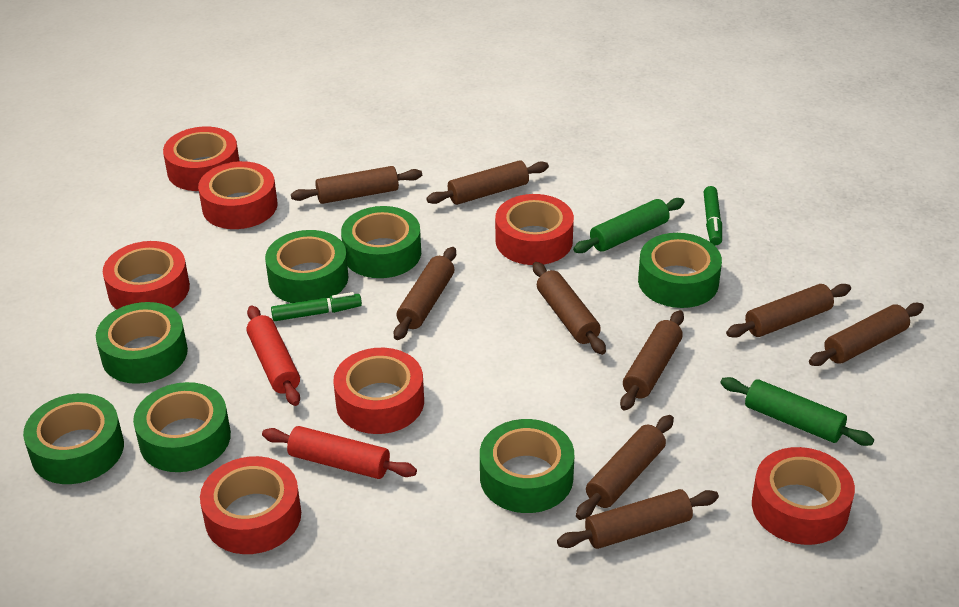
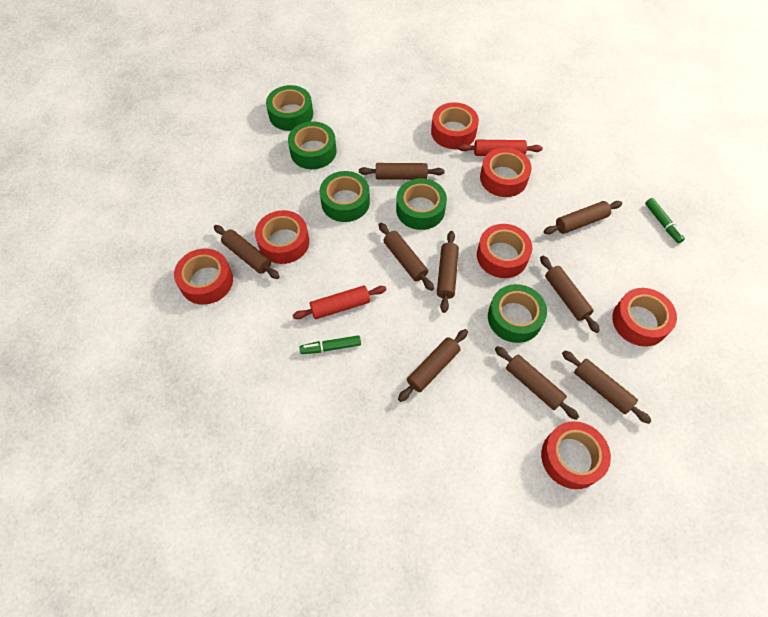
green rolling pin: 2 -> 0
green tape: 7 -> 5

